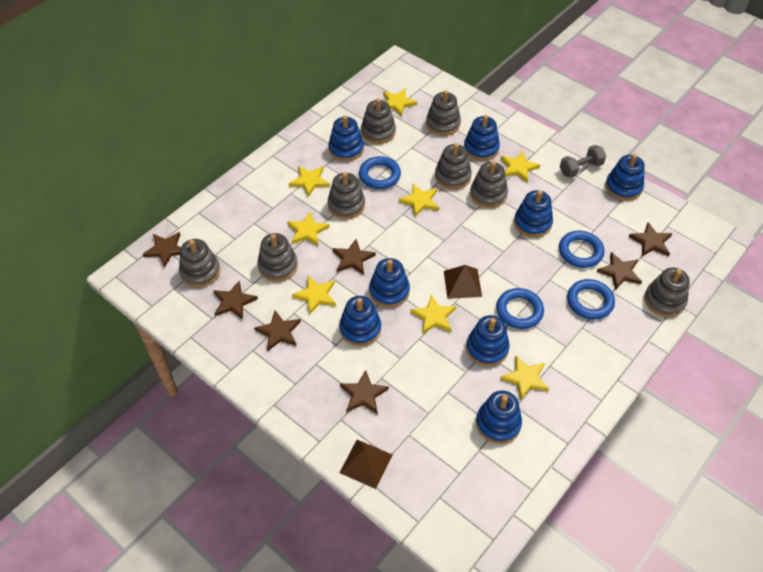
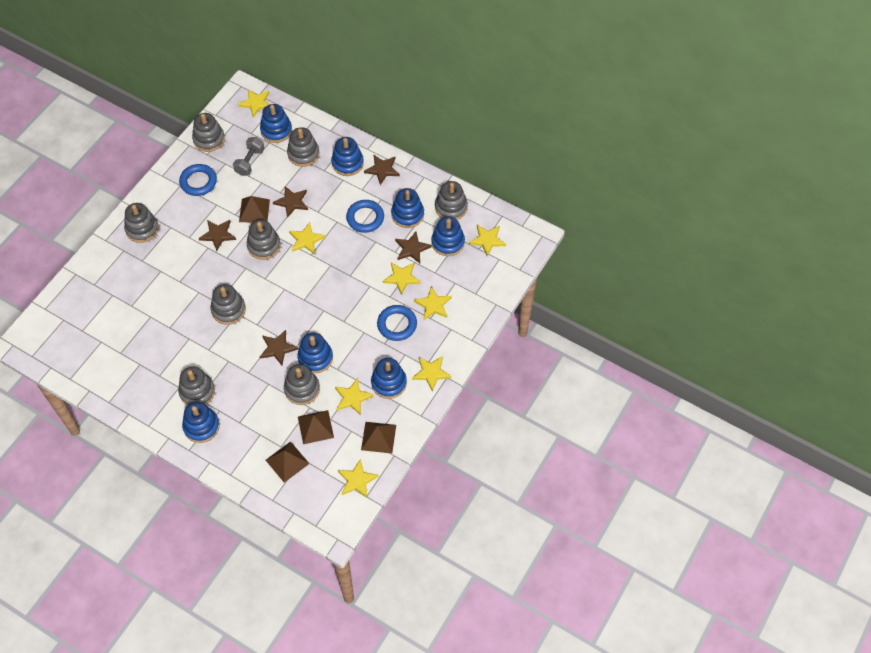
blue ring: 4 -> 3
blue stacking toy: 8 -> 7
brown pyramid: 2 -> 4
brown star: 7 -> 5

